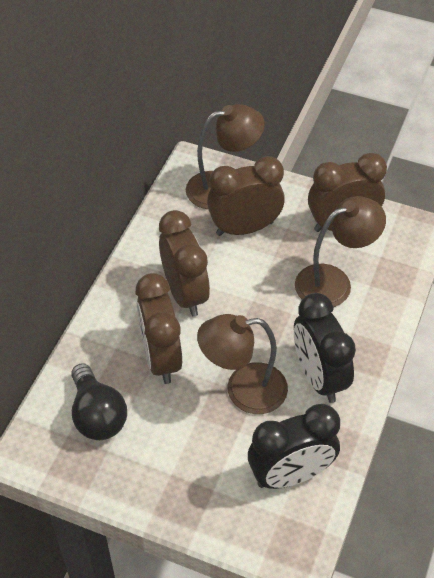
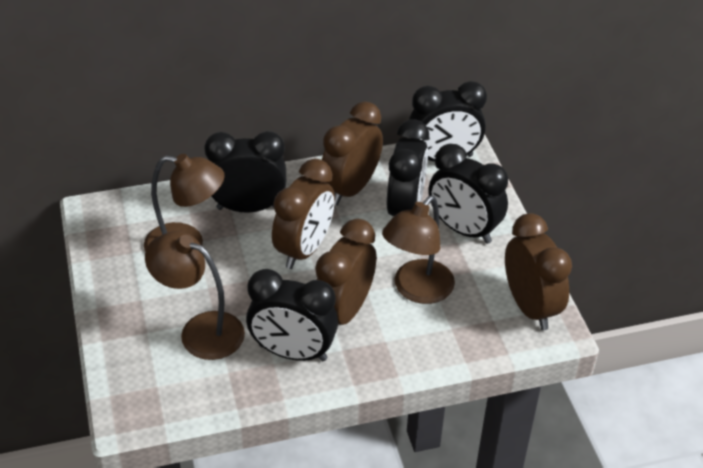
black clock: 2 -> 5
black light bulb: 1 -> 0

